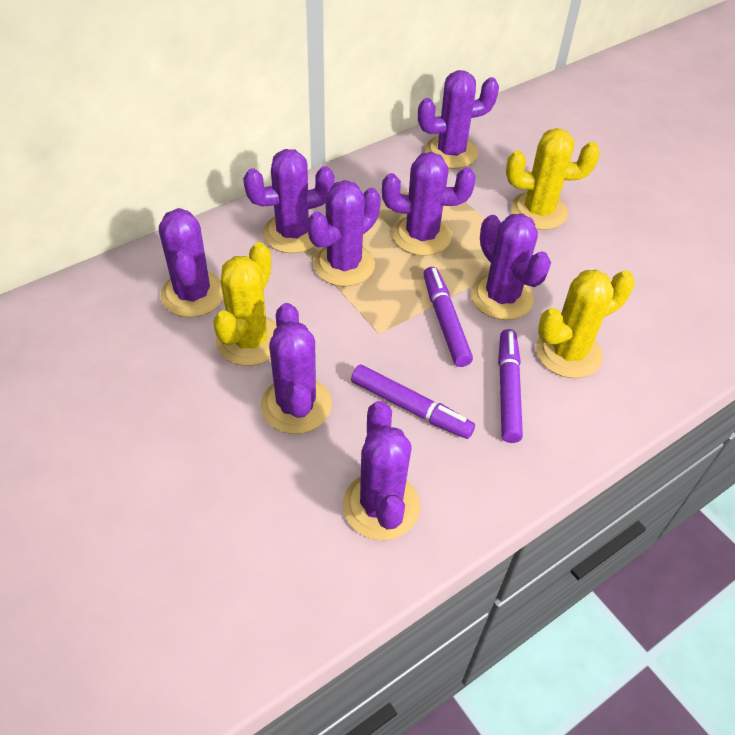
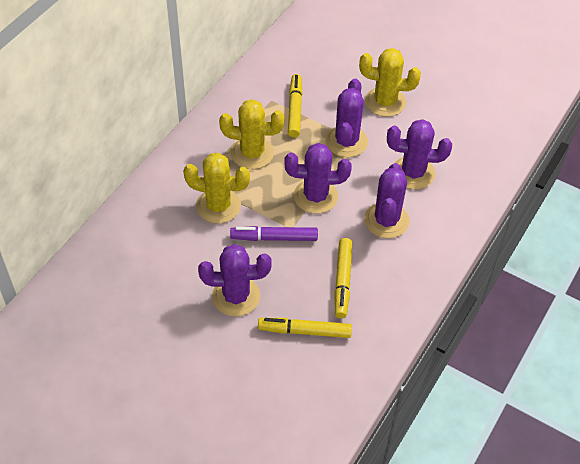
purple cactus: 8 -> 5
purple marker: 3 -> 1
yellow marker: 0 -> 3

